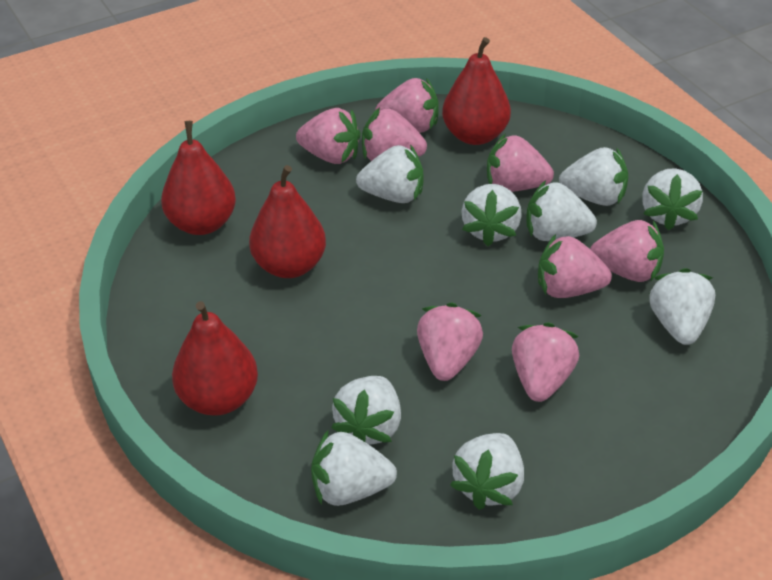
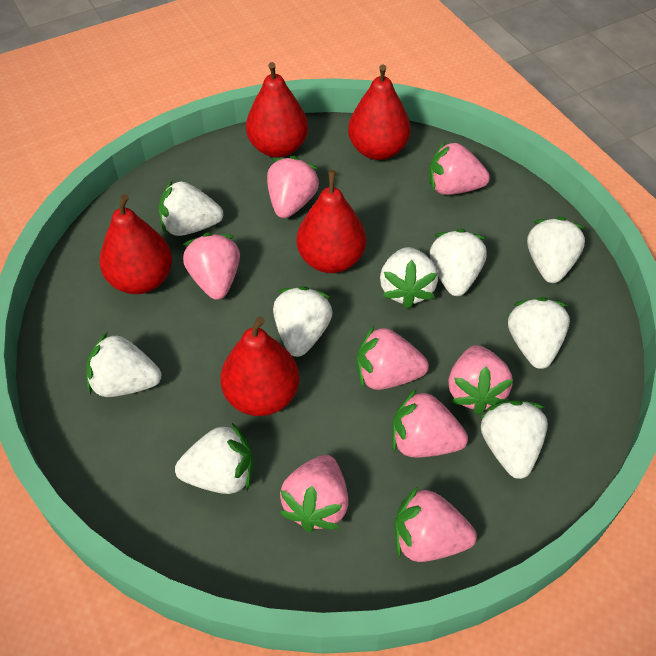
red pear: 4 -> 5

